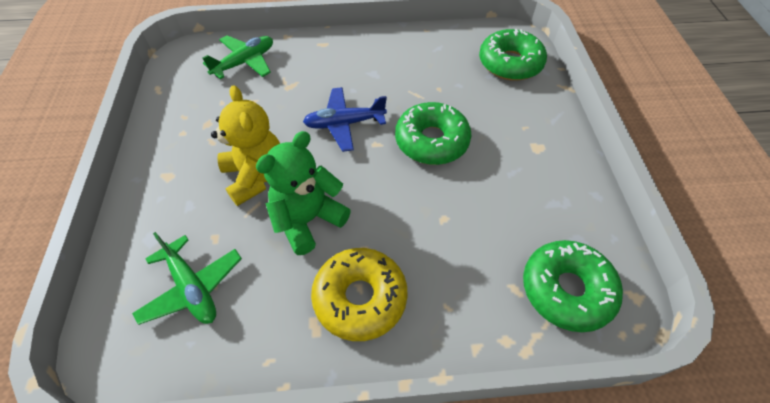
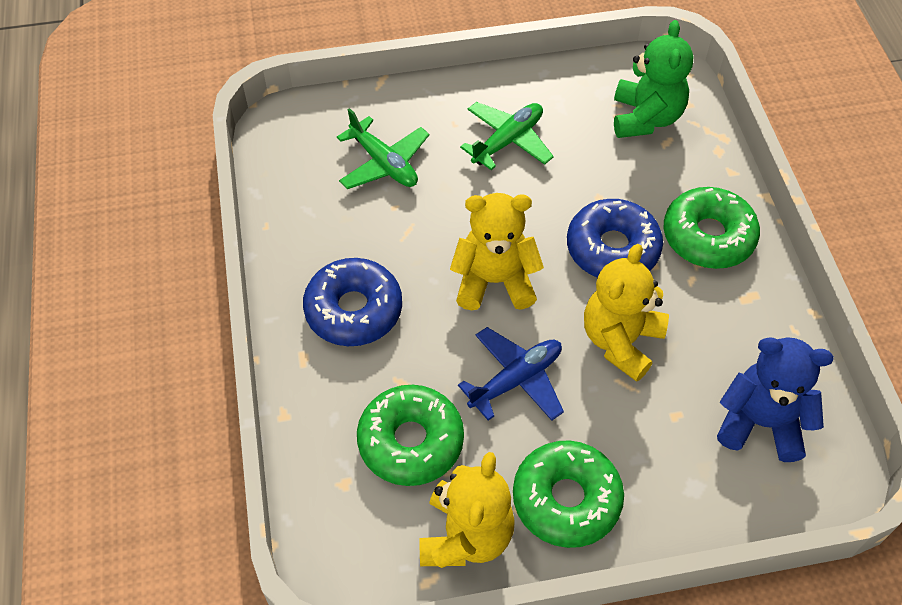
blue donut: 0 -> 2
blue teddy bear: 0 -> 1
yellow donut: 1 -> 0
yellow teddy bear: 1 -> 3

